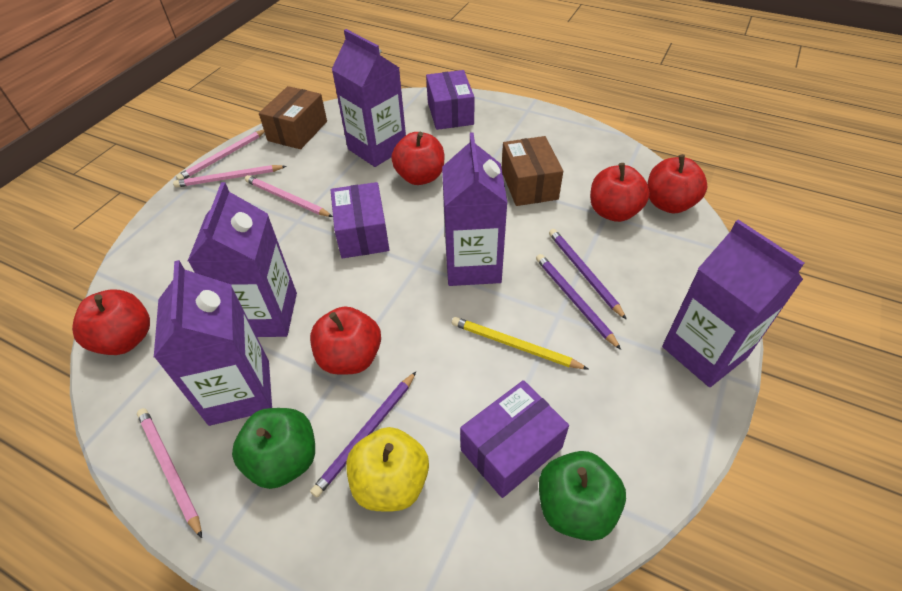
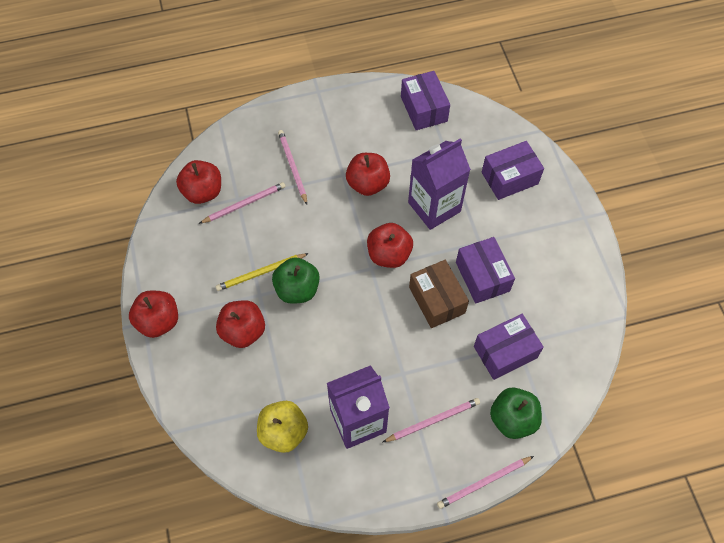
brown box: 2 -> 1
purple box: 3 -> 4
purple carton: 5 -> 2
purple pencil: 3 -> 0

